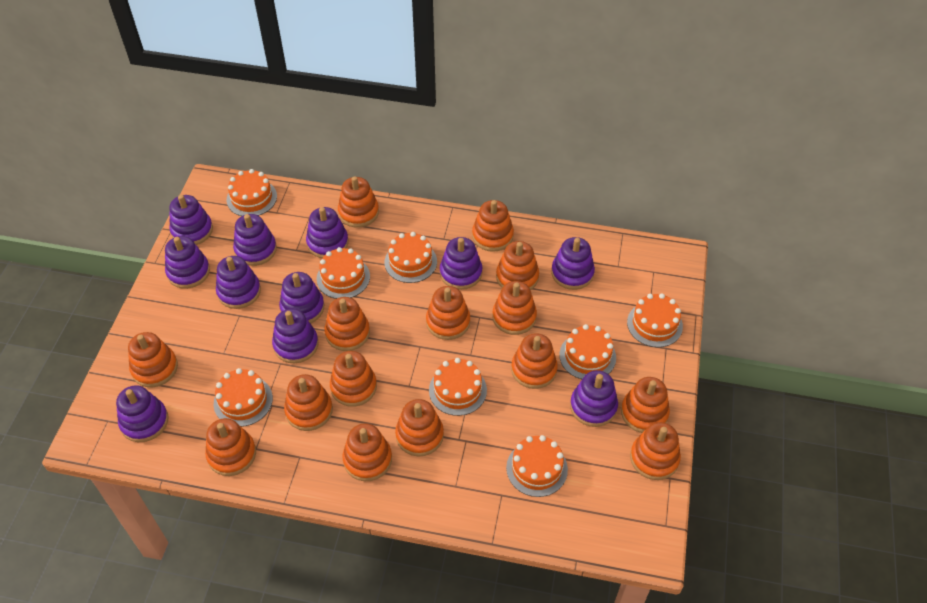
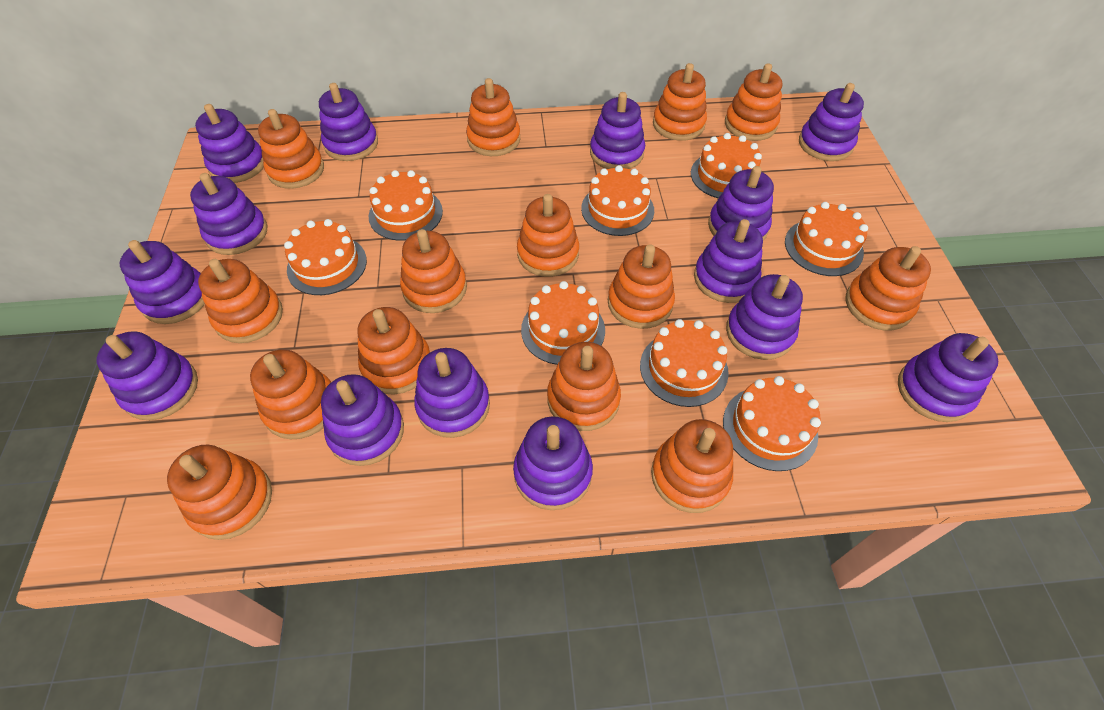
orange stacking toy: 15 -> 14
purple stacking toy: 11 -> 14

